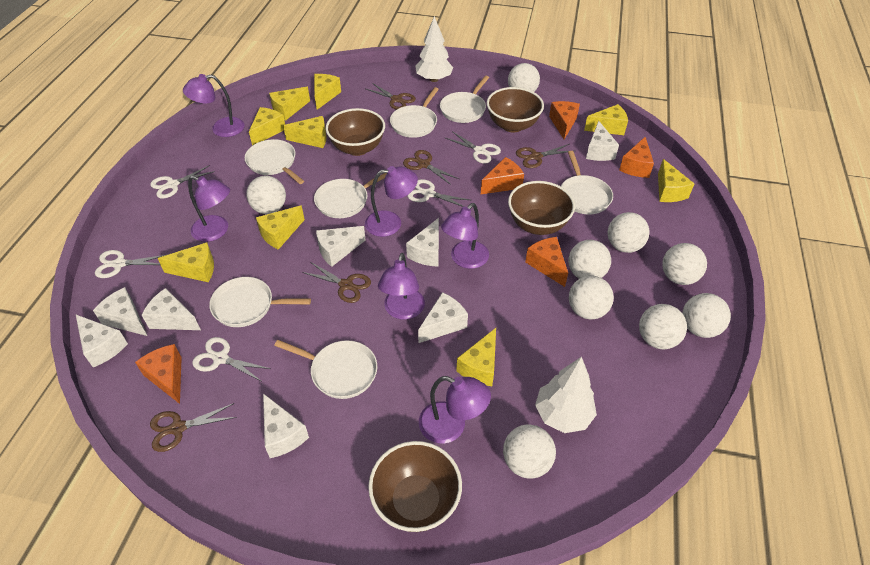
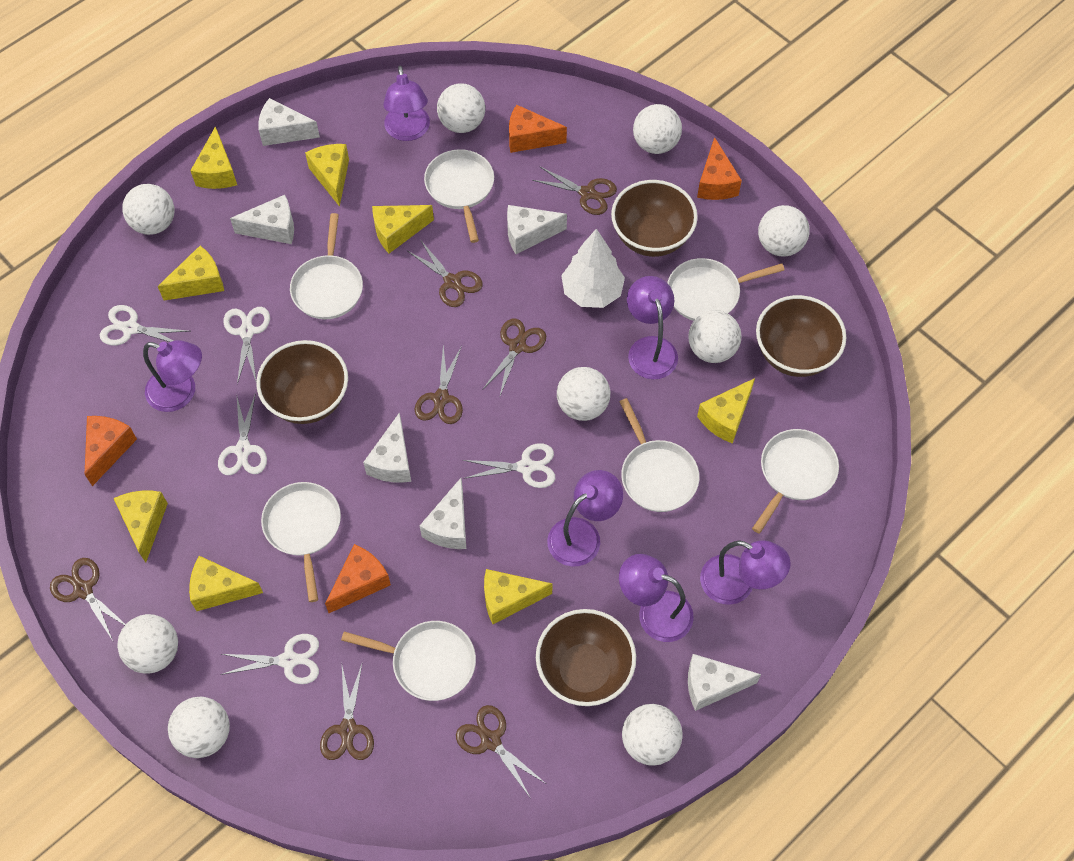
brown scissors: 5 -> 7
orange cheese: 5 -> 4
white cheese: 8 -> 6
white tree: 2 -> 1
yellow cheese: 9 -> 8

